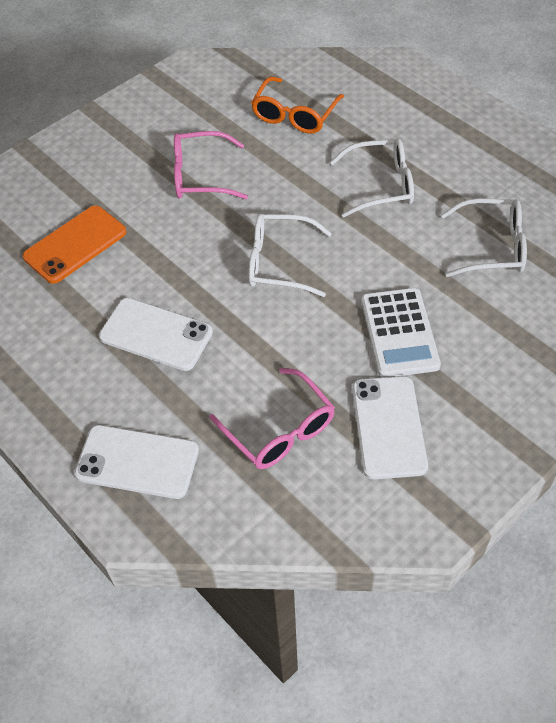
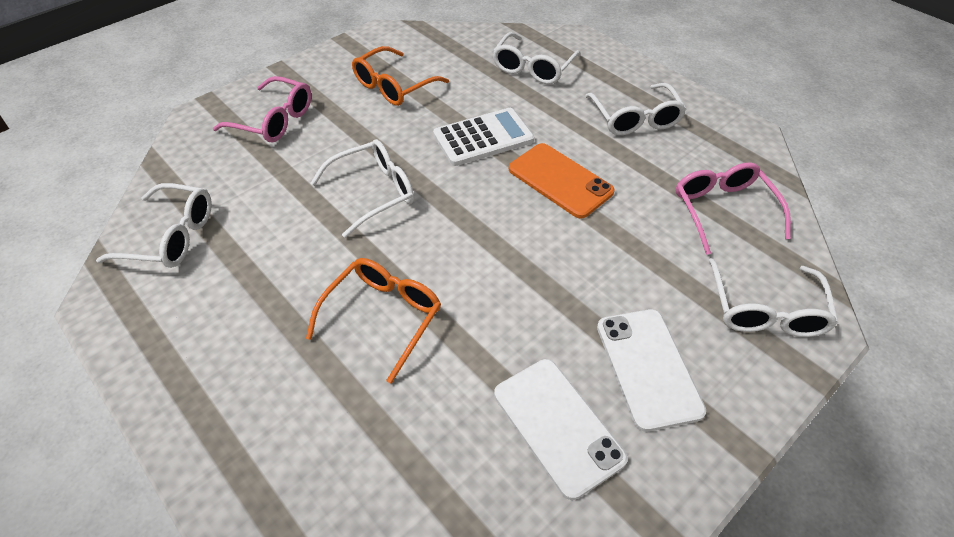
orange glasses: 1 -> 2
white glasses: 3 -> 5
white phone: 3 -> 2

